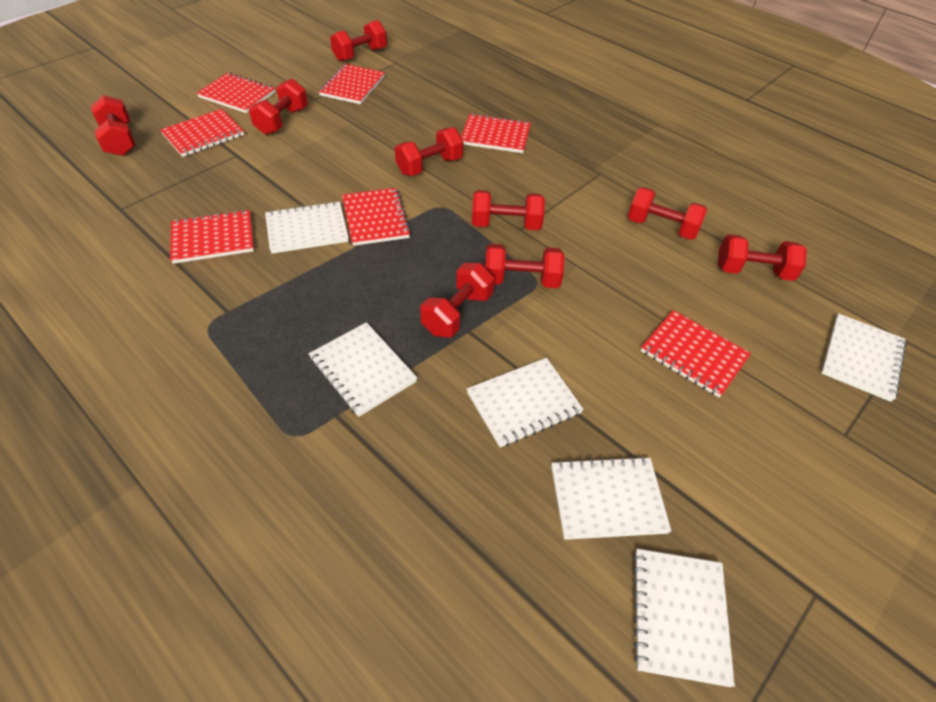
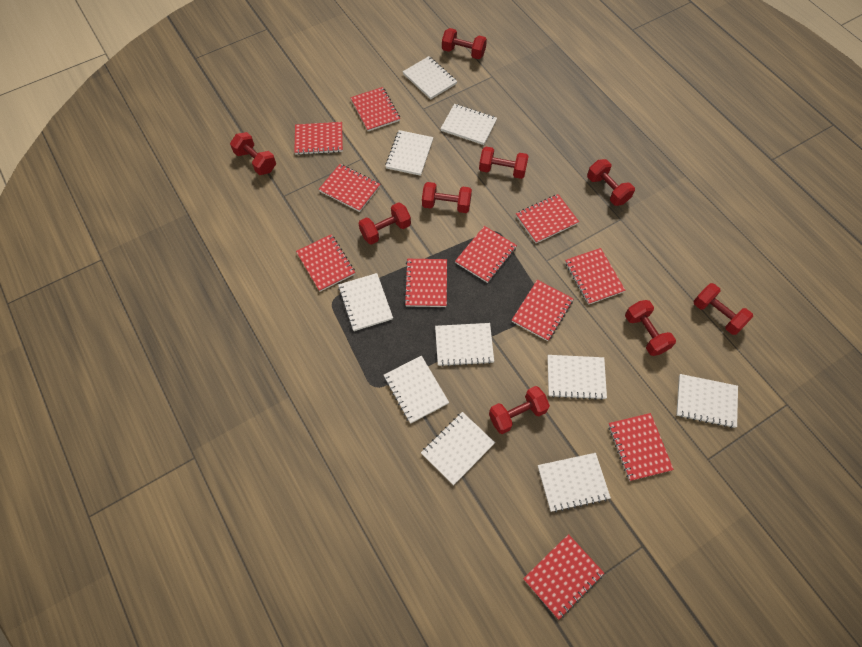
red notebook: 7 -> 11
white notebook: 6 -> 10

